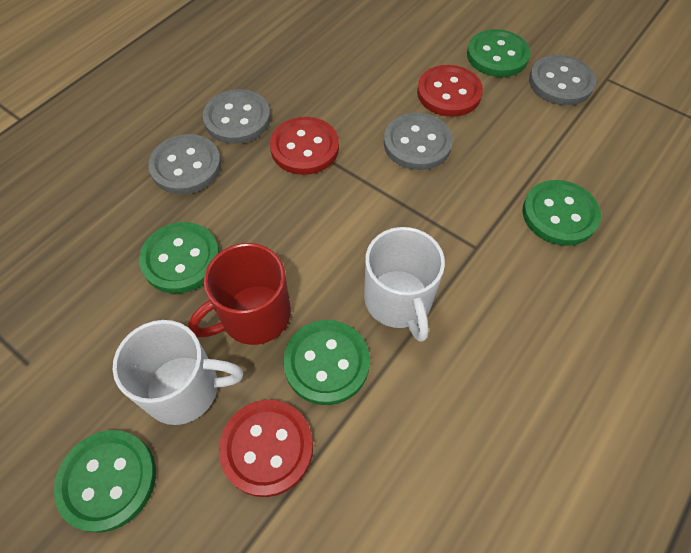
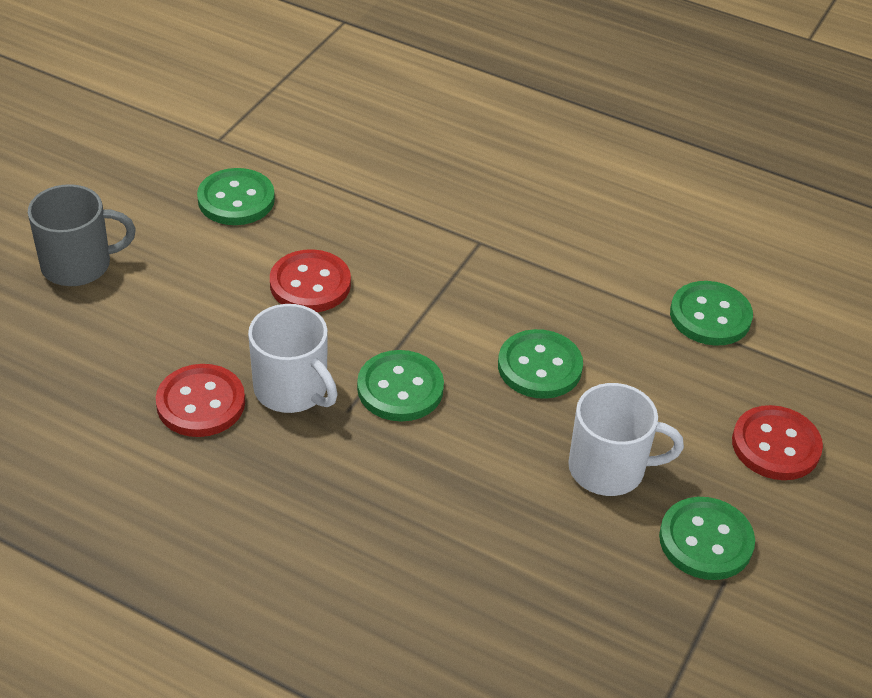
grey button: 4 -> 0
grey mug: 0 -> 1
red mug: 1 -> 0

